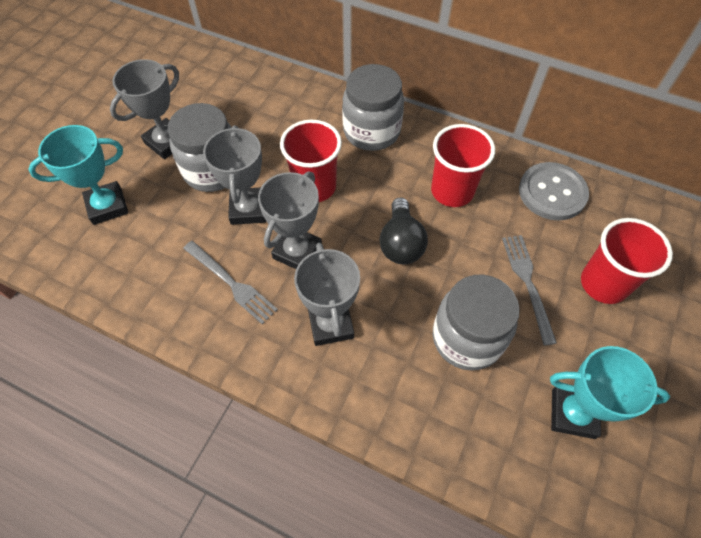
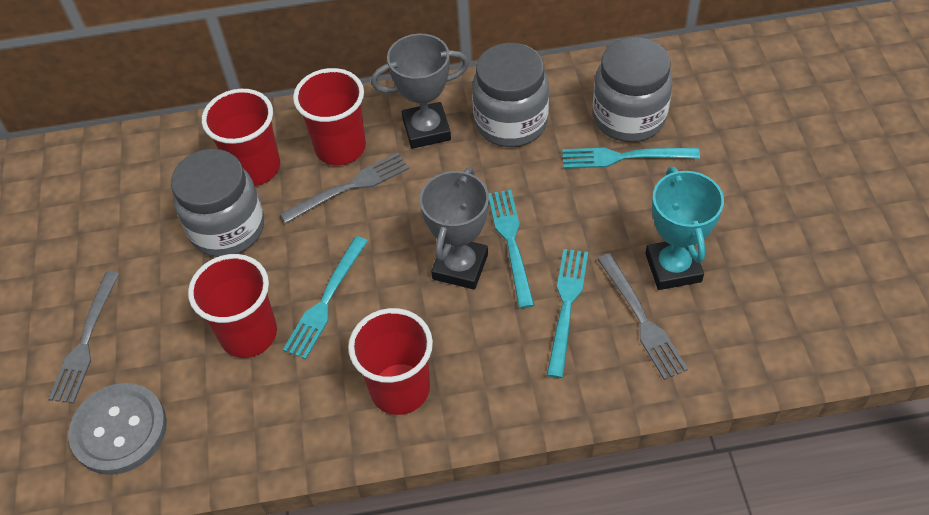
black light bulb: 1 -> 0
grey fork: 2 -> 3
grey trophy: 4 -> 2
red cup: 3 -> 4
turquoise fork: 0 -> 4
turquoise trophy: 2 -> 1

